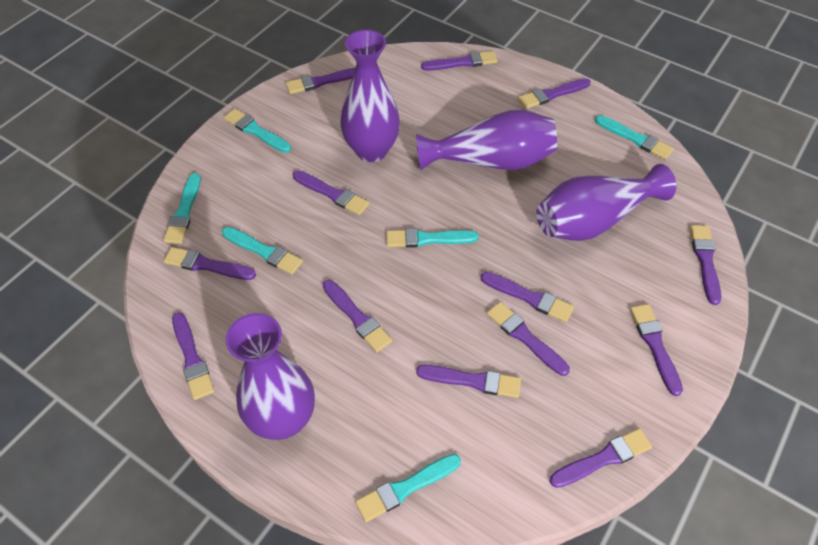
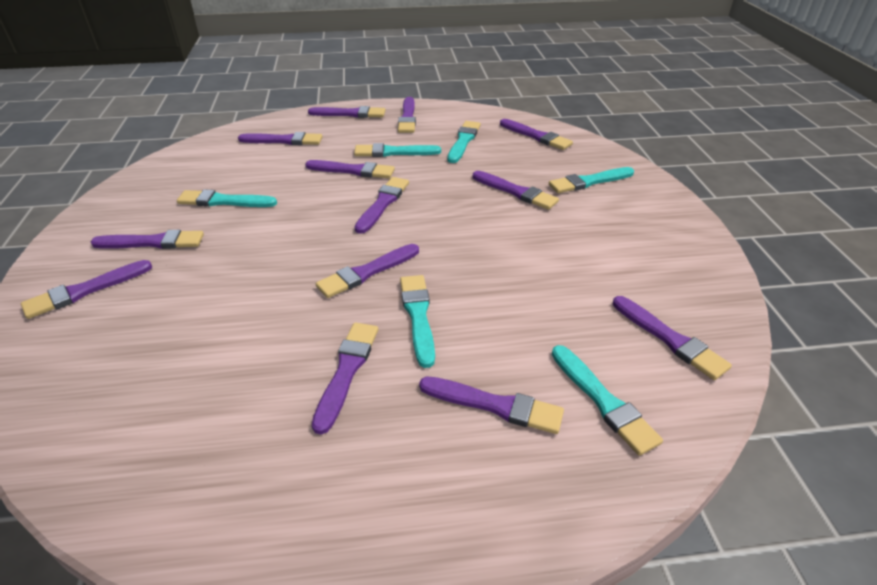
purple vase: 4 -> 0

